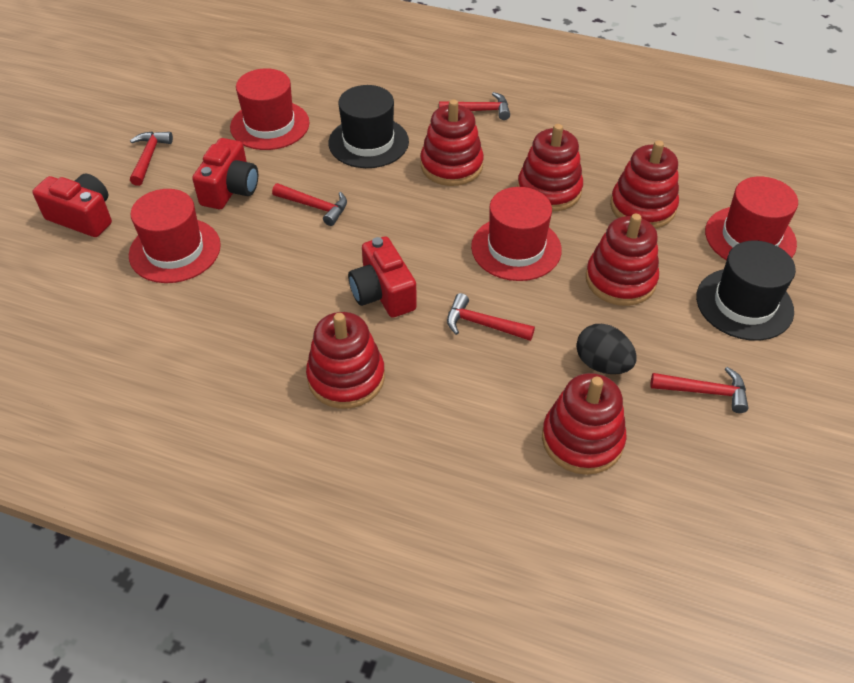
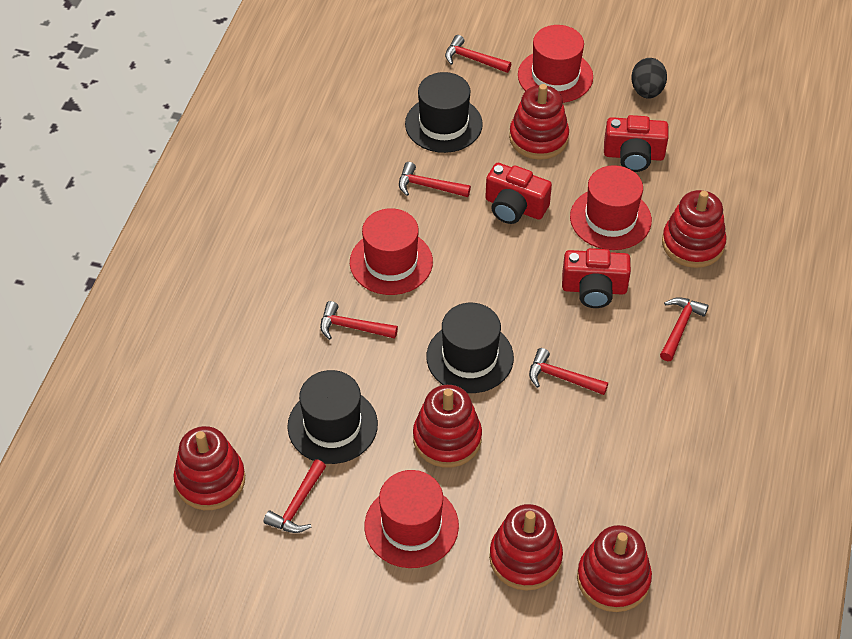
black hat: 2 -> 3
red hammer: 5 -> 6

